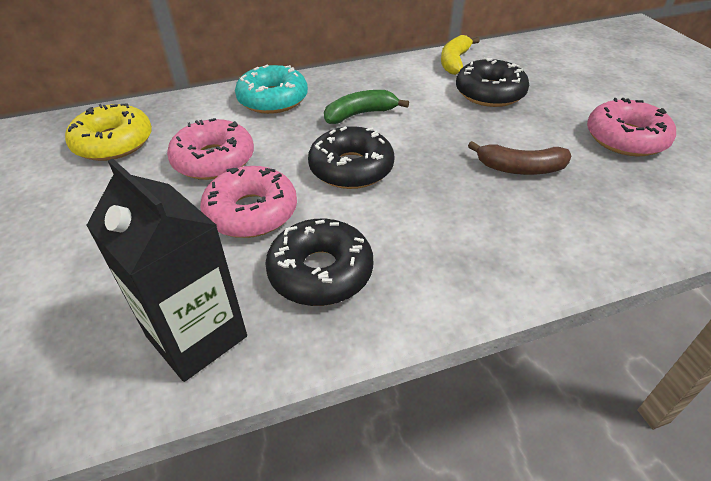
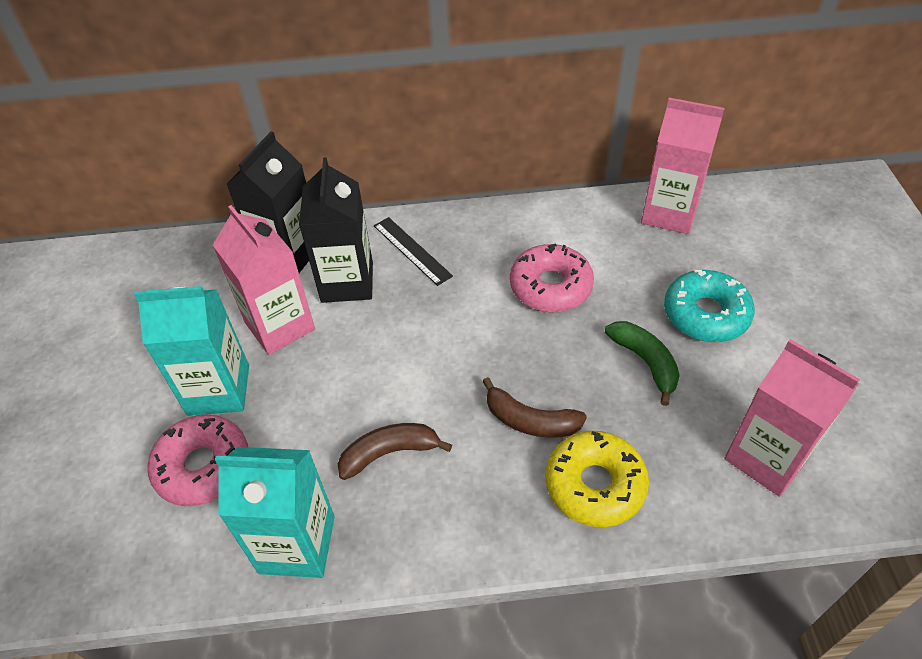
black carton: 1 -> 2
black donut: 3 -> 0
black ruler: 0 -> 1
brown banana: 1 -> 2
pink carton: 0 -> 3
pink donut: 3 -> 2
turquoise carton: 0 -> 2
yellow banana: 1 -> 0

